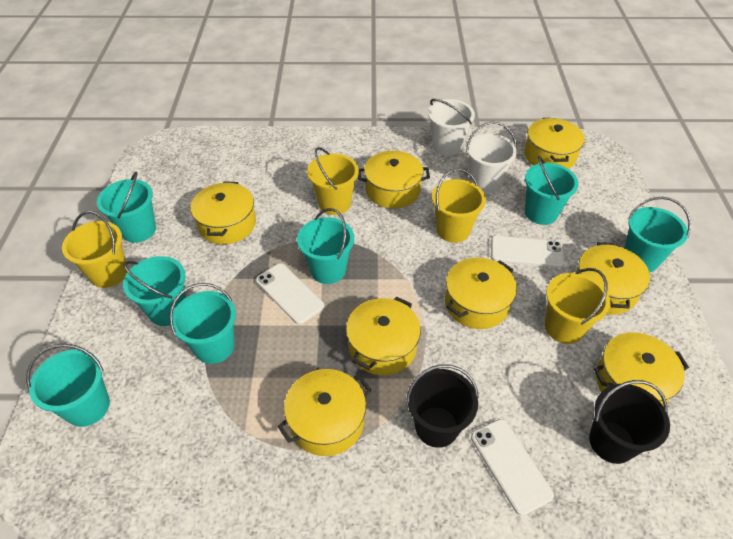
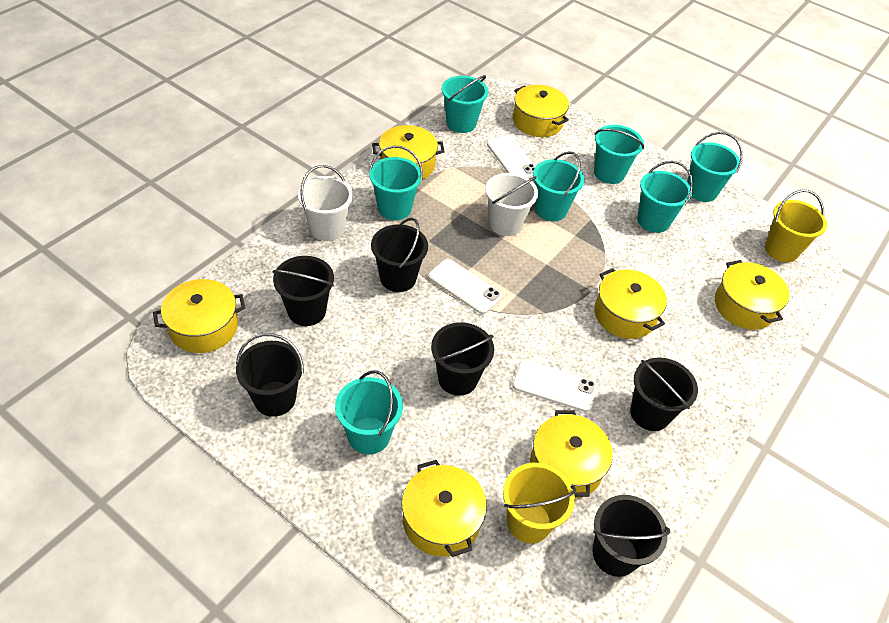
black bucket: 2 -> 6
yellow bucket: 4 -> 2
yellow pot: 8 -> 7

